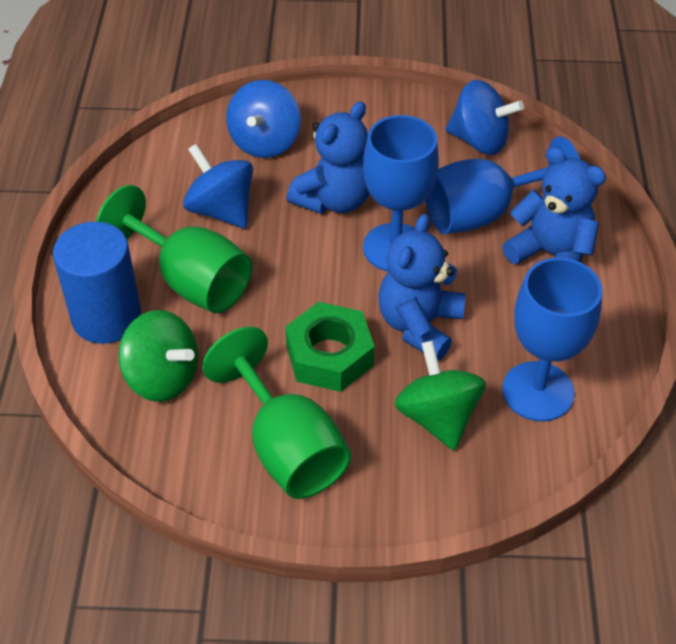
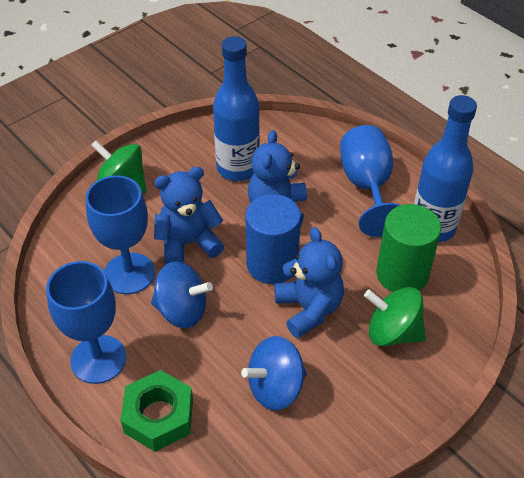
blue bottle: 0 -> 2
blue spinning top: 3 -> 2
green cylinder: 0 -> 1
green goblet: 2 -> 0

